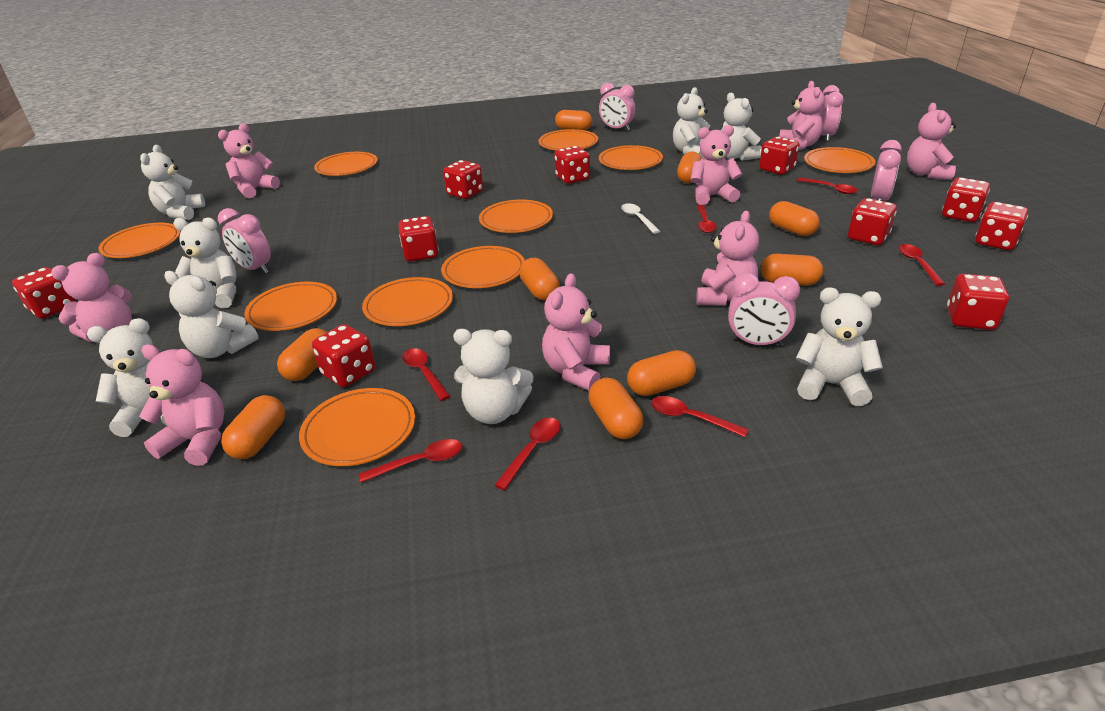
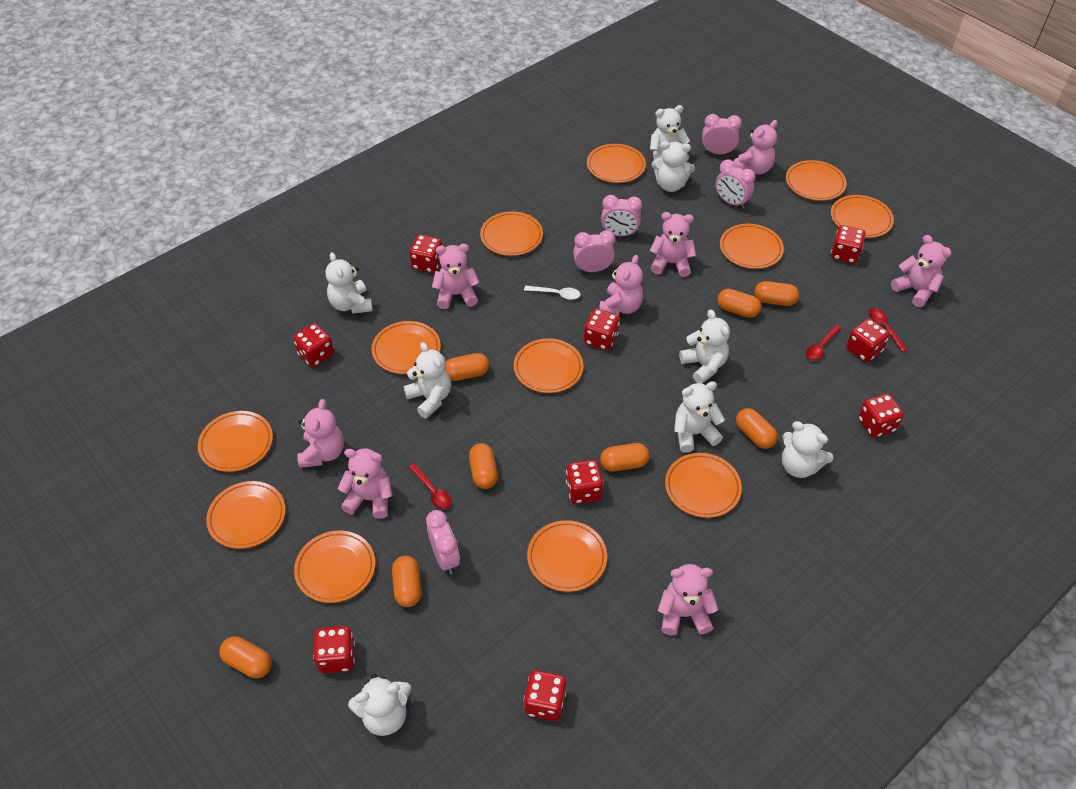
orange capsule: 9 -> 8
orange plate: 10 -> 12
red dice: 10 -> 9
red spoon: 7 -> 3

